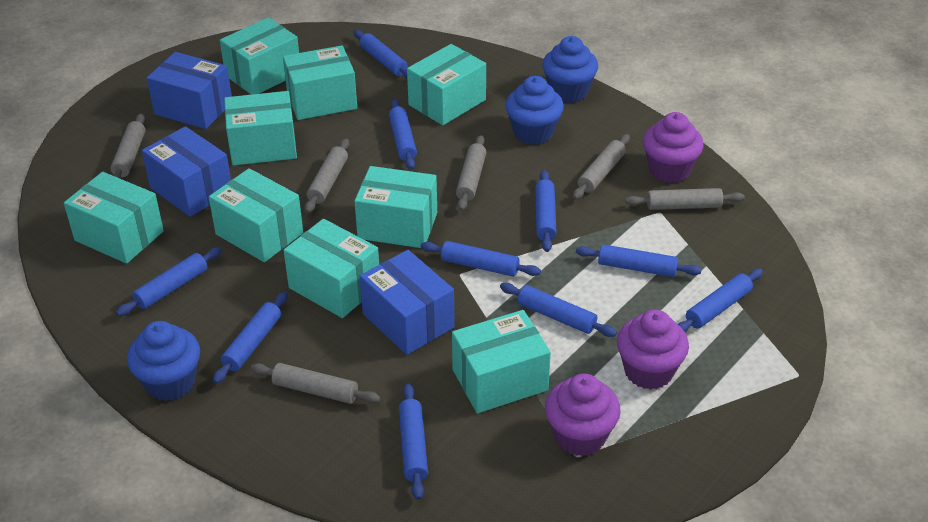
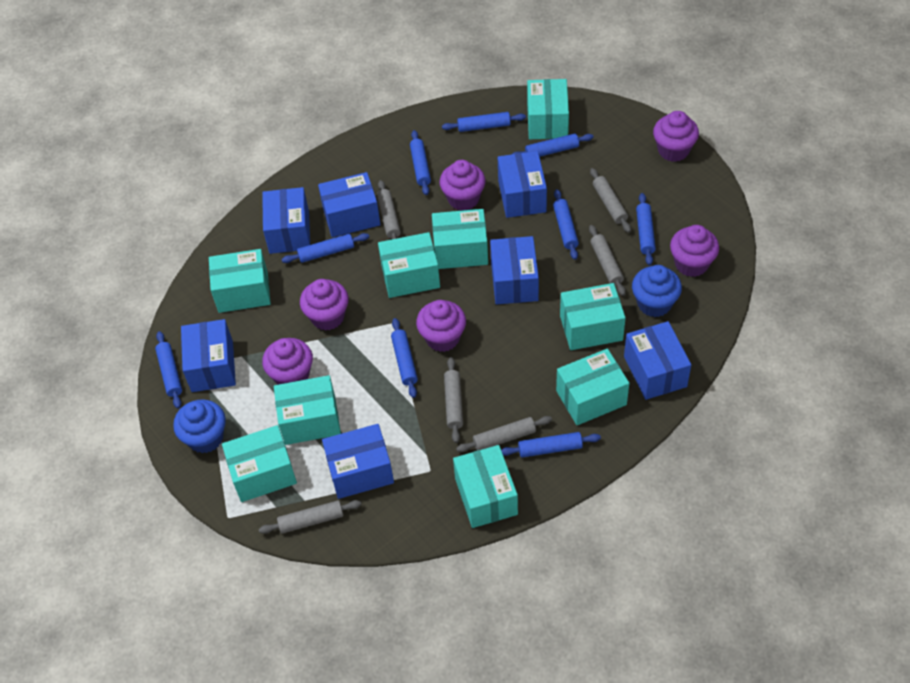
blue box: 3 -> 7
blue cupcake: 3 -> 2
blue rolling pin: 10 -> 9
purple cupcake: 3 -> 6

